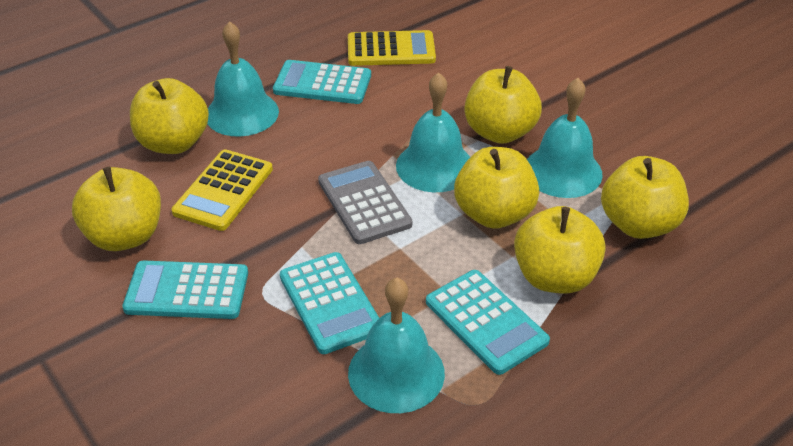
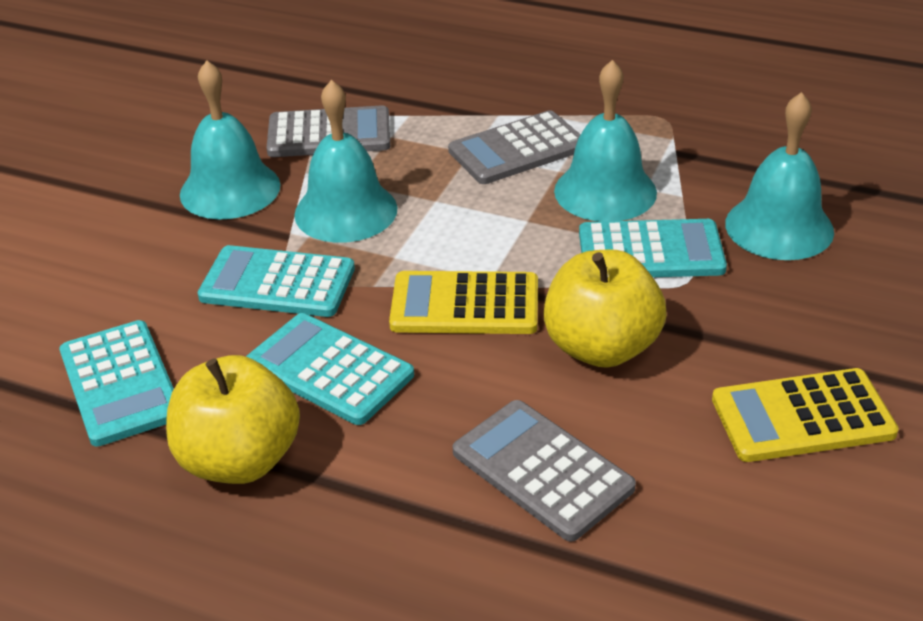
grey calculator: 1 -> 3
yellow apple: 6 -> 2

